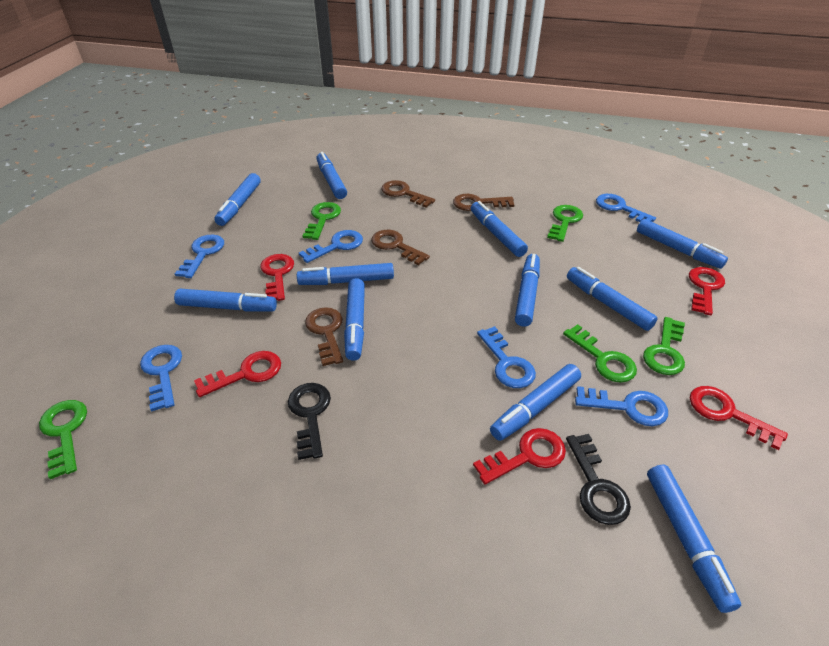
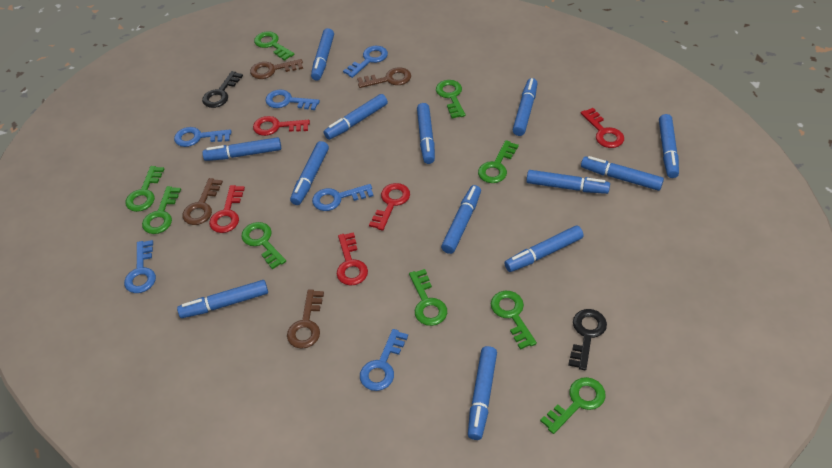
blue marker: 11 -> 13
green key: 5 -> 9

